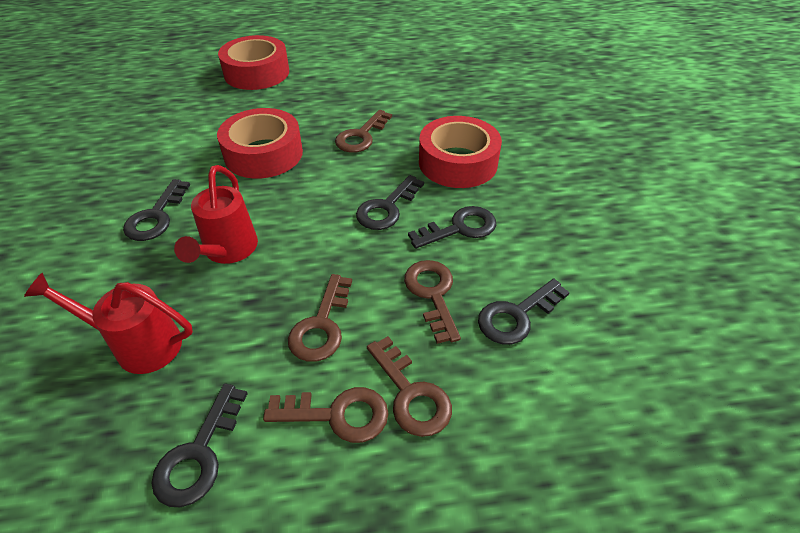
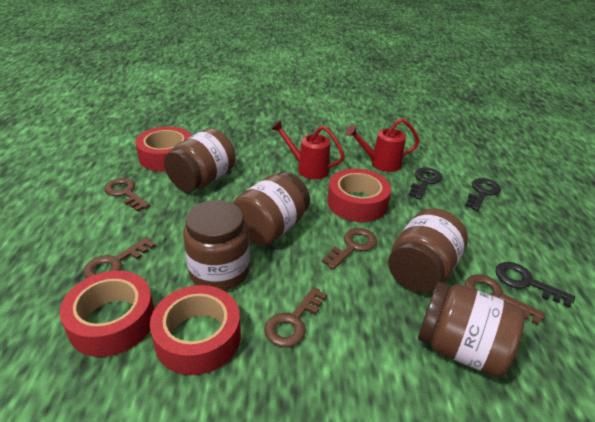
black key: 5 -> 3
brown jar: 0 -> 5
red tape: 3 -> 4

